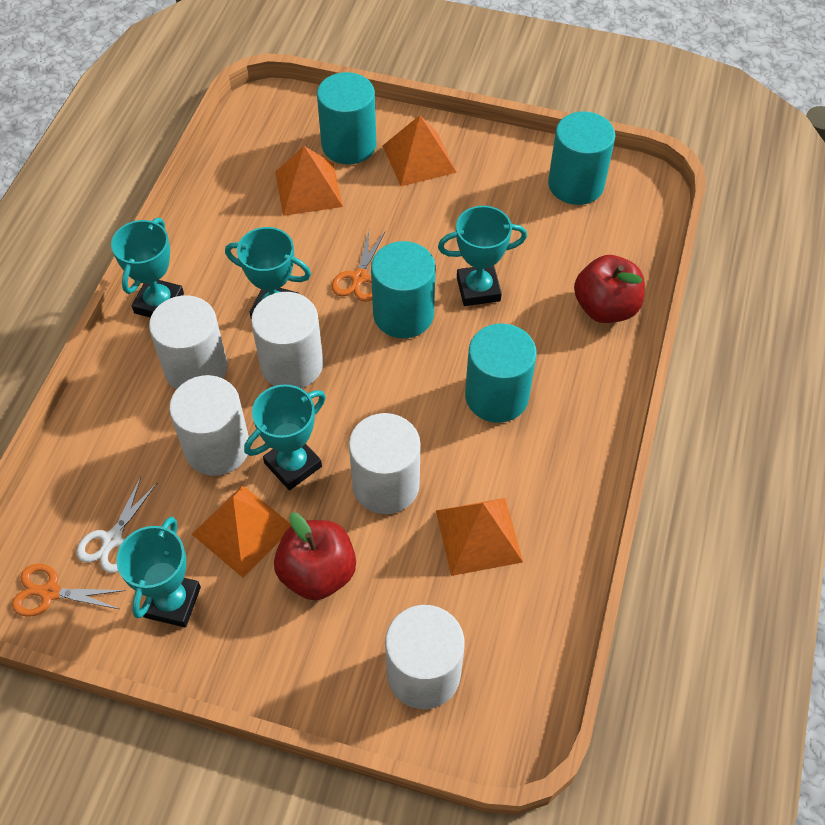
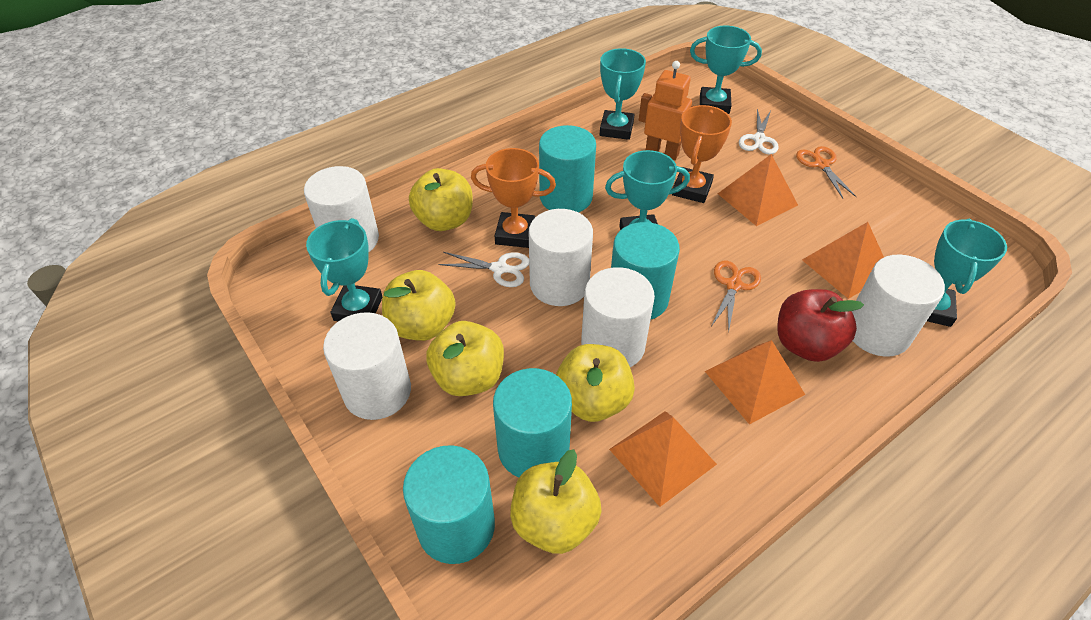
orange robot: 0 -> 1
orange trophy: 0 -> 2
red apple: 2 -> 1
white scissors: 1 -> 2
yellow apple: 0 -> 5

